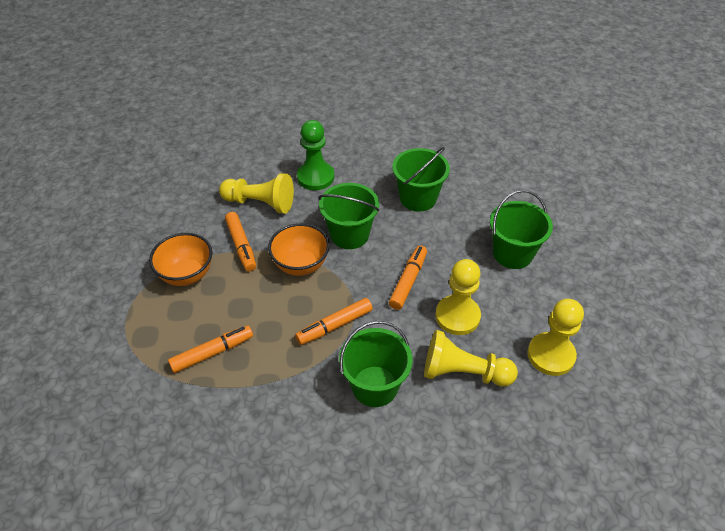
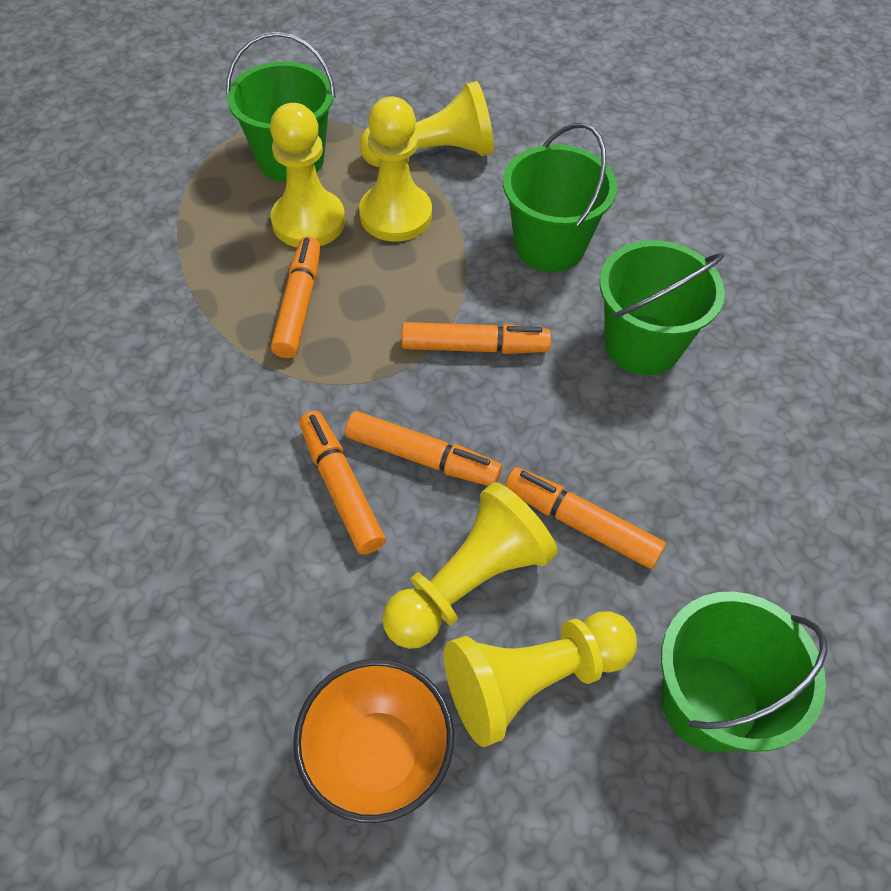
green pawn: 1 -> 0
orange bowl: 2 -> 1
orange marker: 4 -> 5
yellow pawn: 4 -> 5

